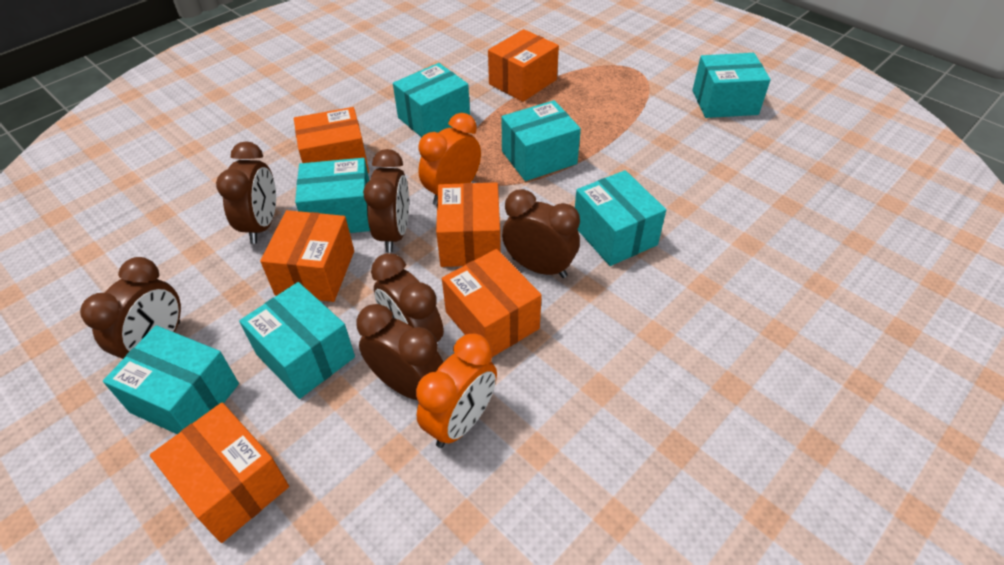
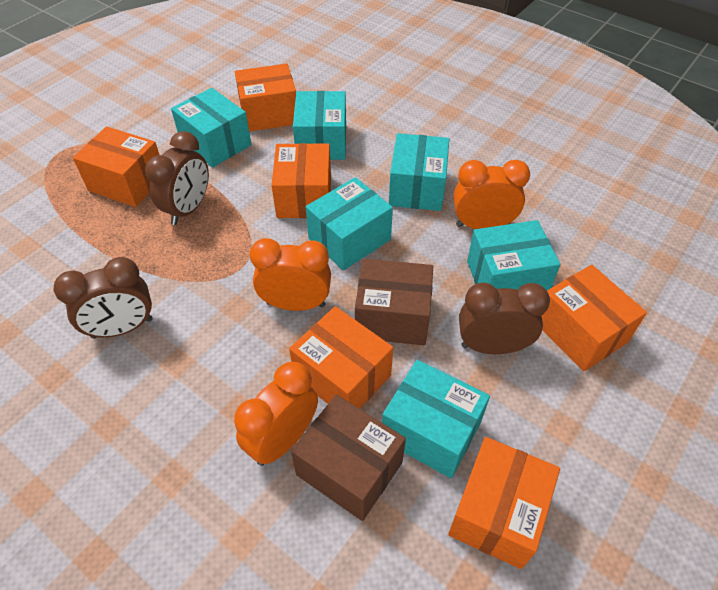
brown box: 0 -> 2
brown clock: 6 -> 3
orange clock: 2 -> 3
turquoise box: 7 -> 6

